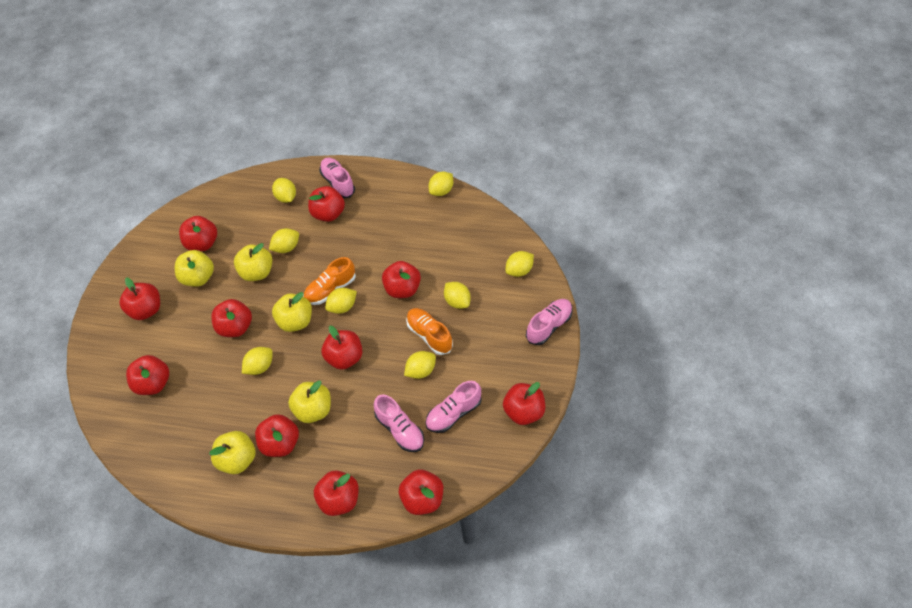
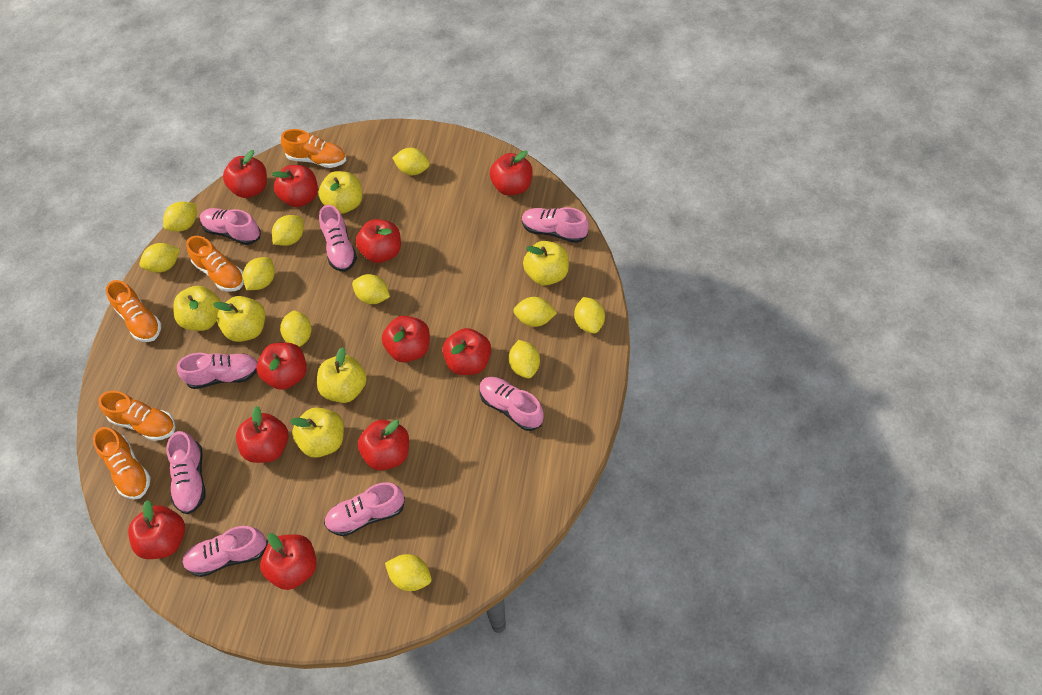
orange shoe: 2 -> 5
pink shoe: 4 -> 8
yellow apple: 5 -> 6
yellow lemon: 8 -> 11

